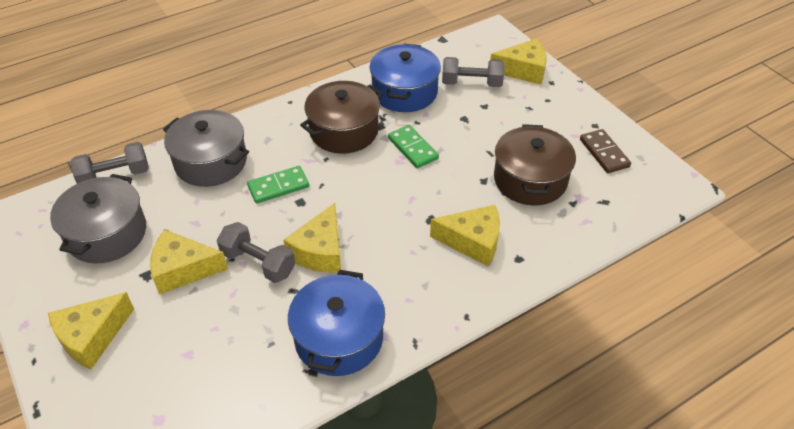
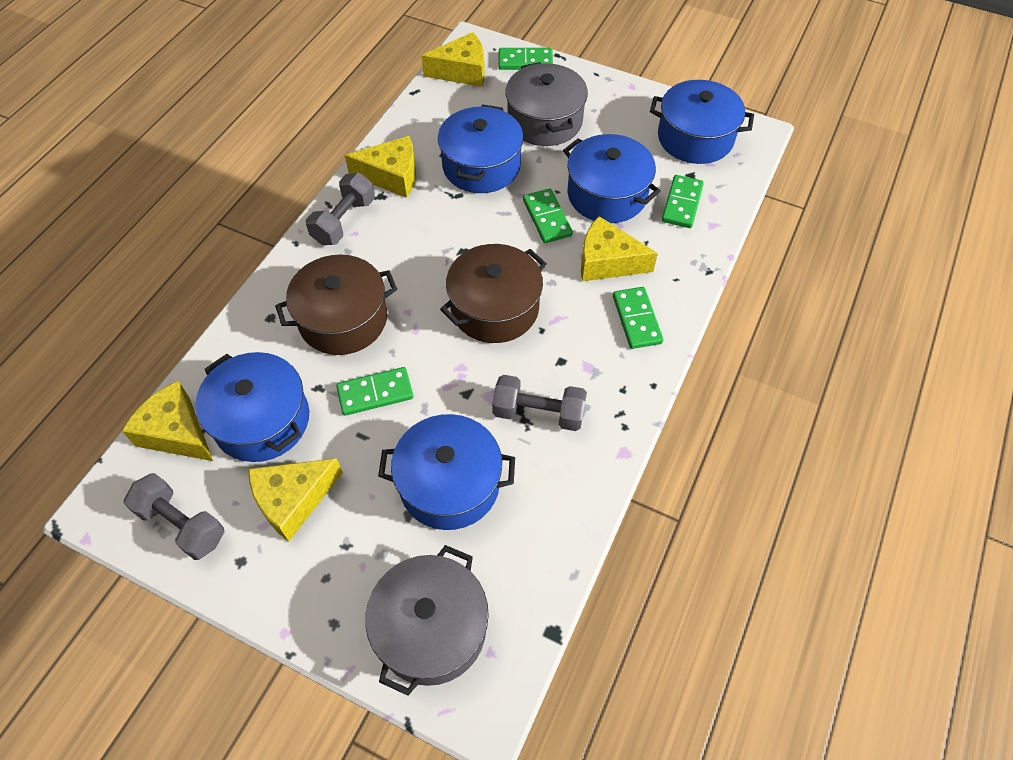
blue pot: 2 -> 5
brown domino: 1 -> 0
green domino: 2 -> 5

